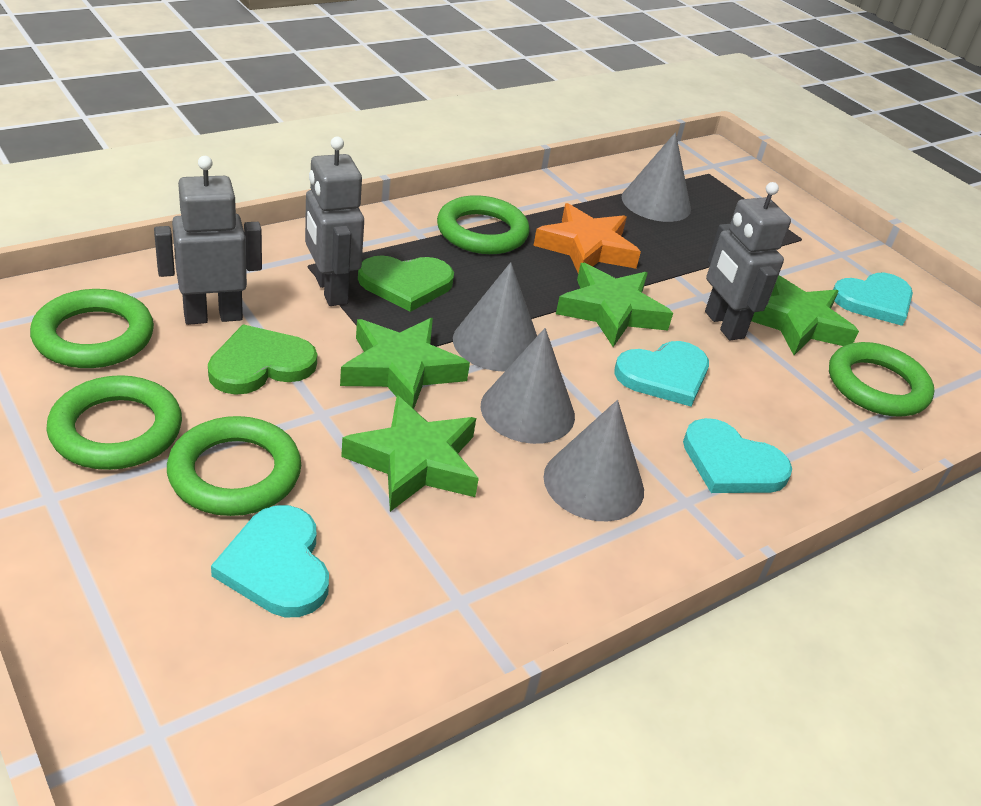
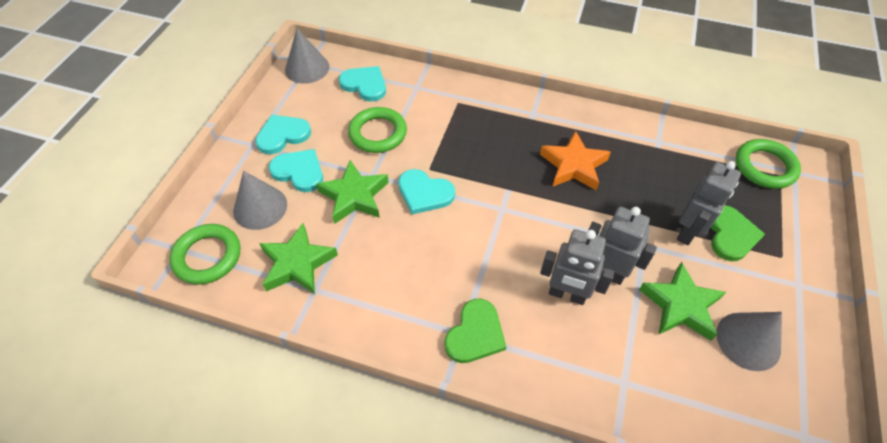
green ring: 5 -> 3
green star: 4 -> 3
grey cone: 4 -> 3

